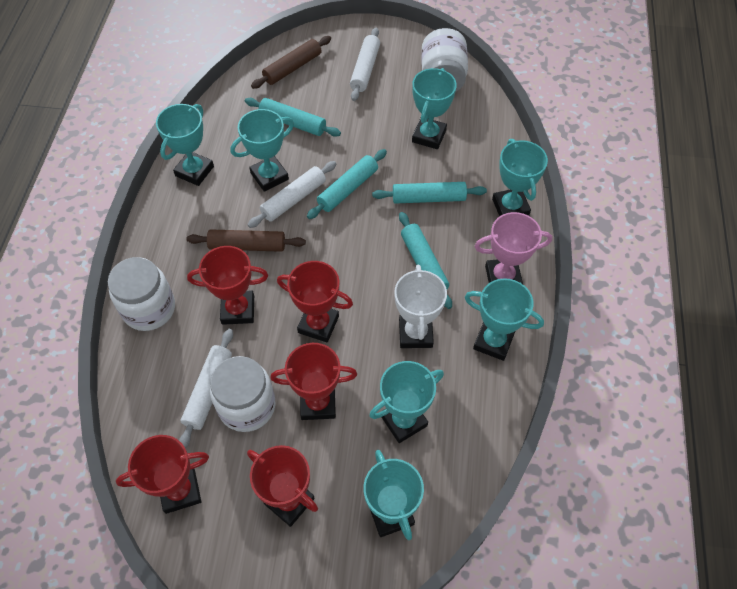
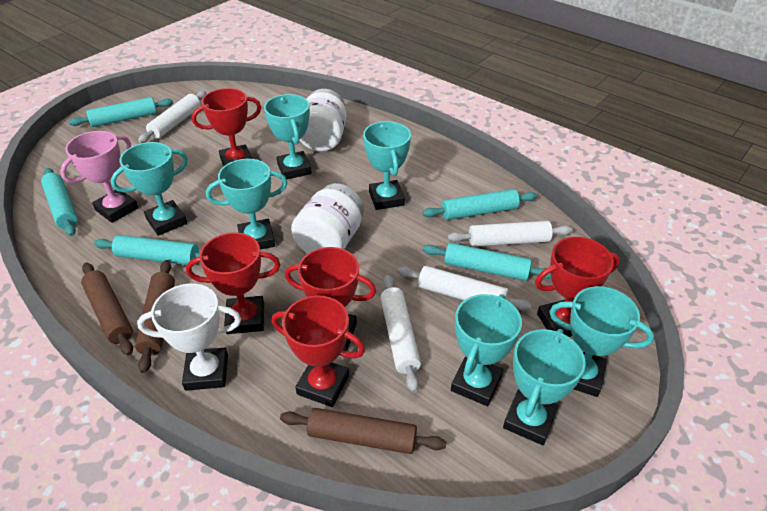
brown rolling pin: 2 -> 3
turquoise rolling pin: 4 -> 5
white jar: 3 -> 2
white rolling pin: 3 -> 4

